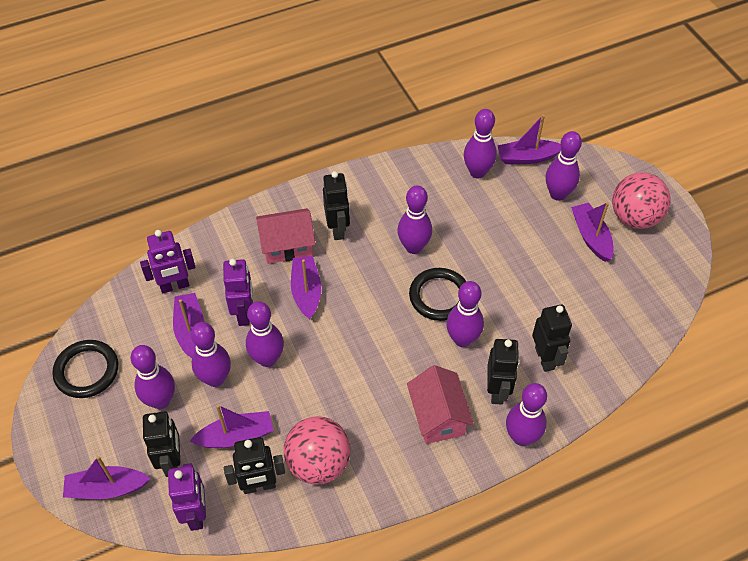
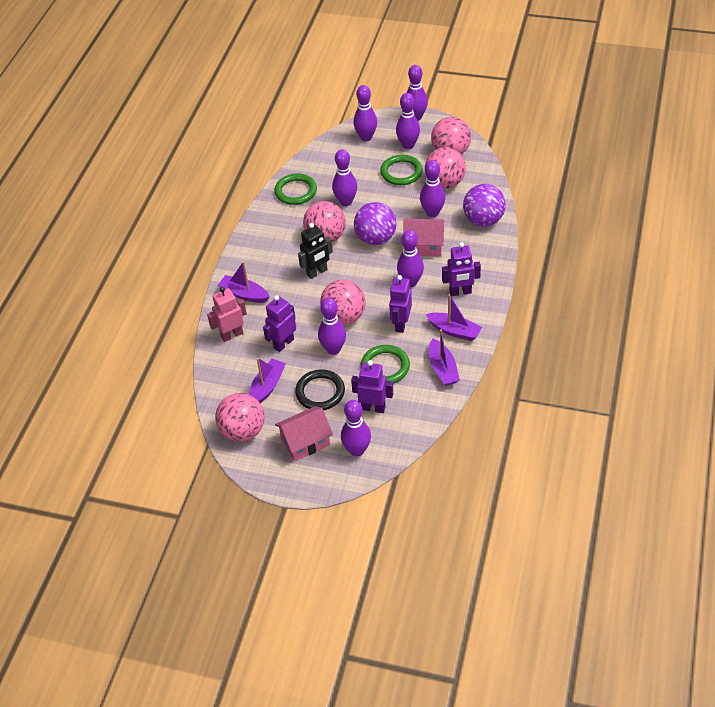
black ring: 2 -> 1
black robot: 5 -> 1
green ring: 0 -> 3
pink ball: 2 -> 5
pink robot: 0 -> 1
purple ball: 0 -> 2
purple boat: 6 -> 4
purple robot: 3 -> 4

